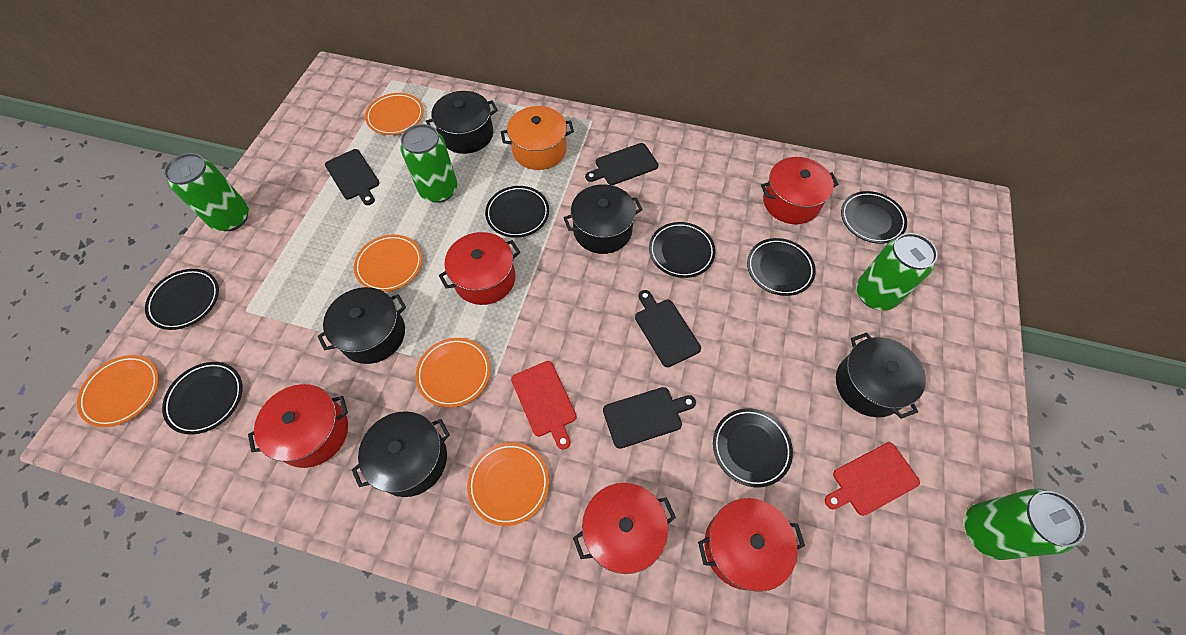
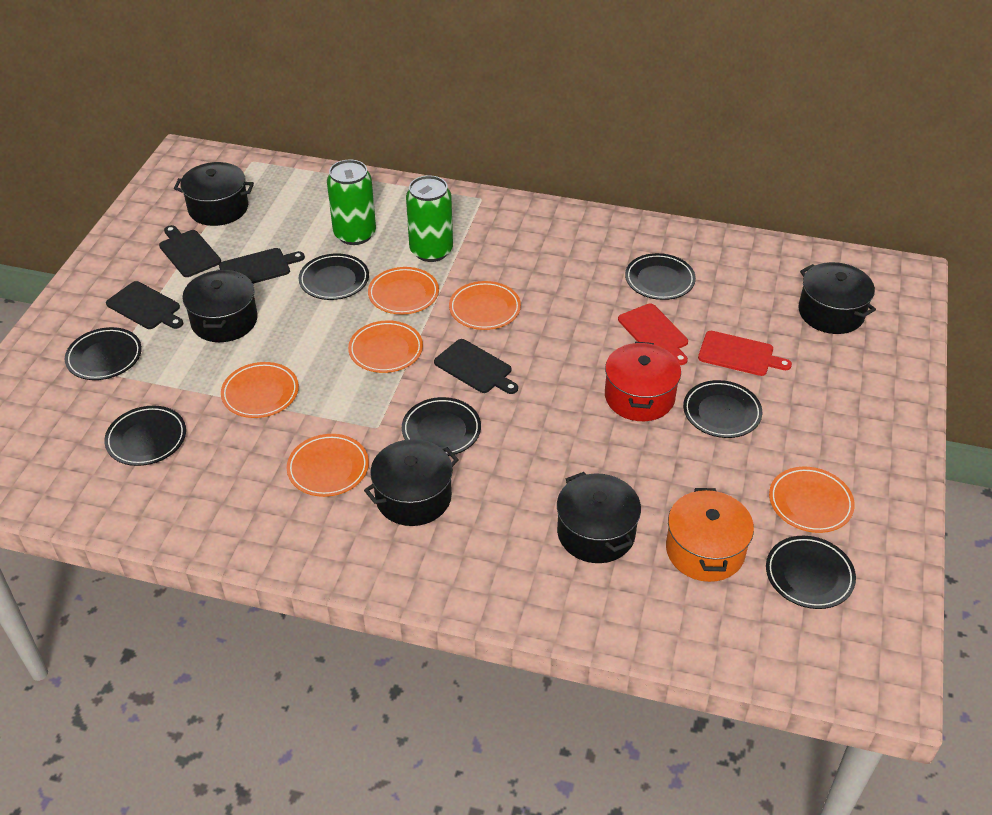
green can: 4 -> 2
orange plate: 5 -> 6
red pot: 5 -> 1

